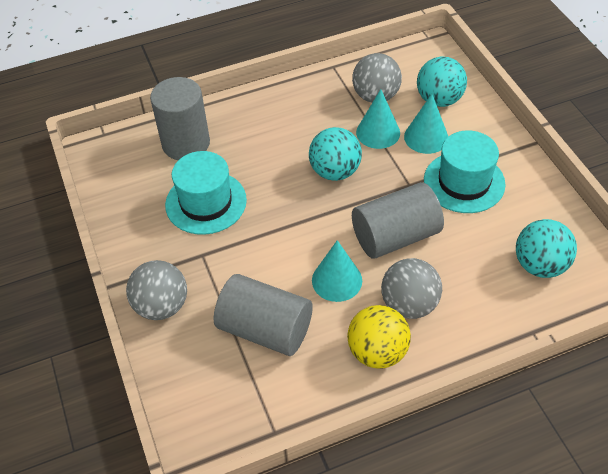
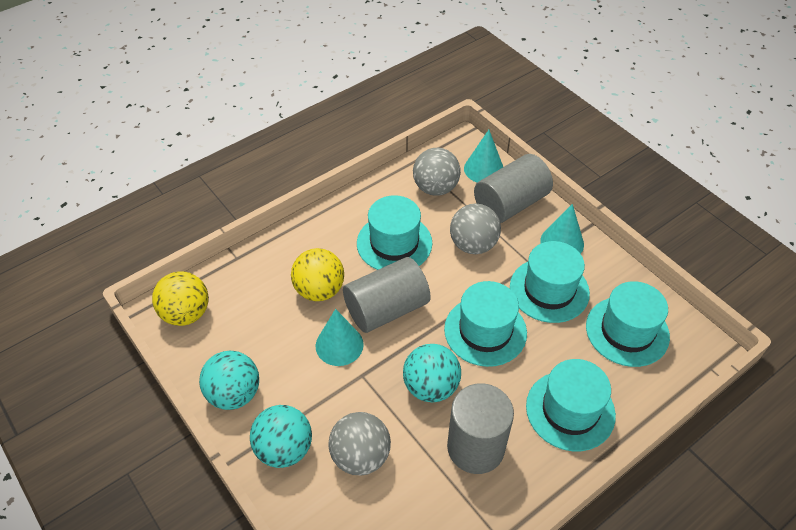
turquoise hat: 2 -> 5
yellow ball: 1 -> 2

